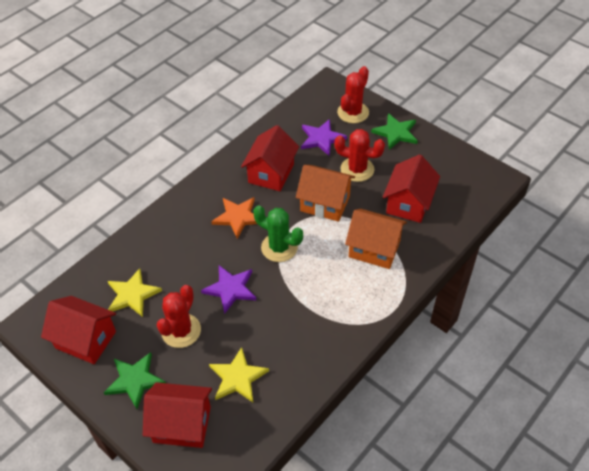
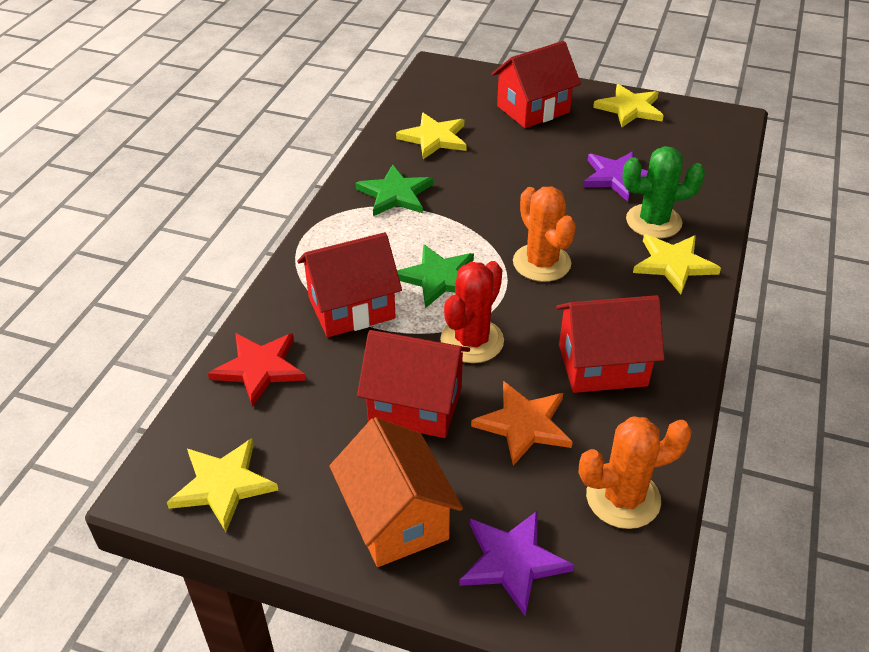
orange cactus: 0 -> 2
orange house: 2 -> 1
red cactus: 3 -> 1
red star: 0 -> 1
yellow star: 2 -> 4

